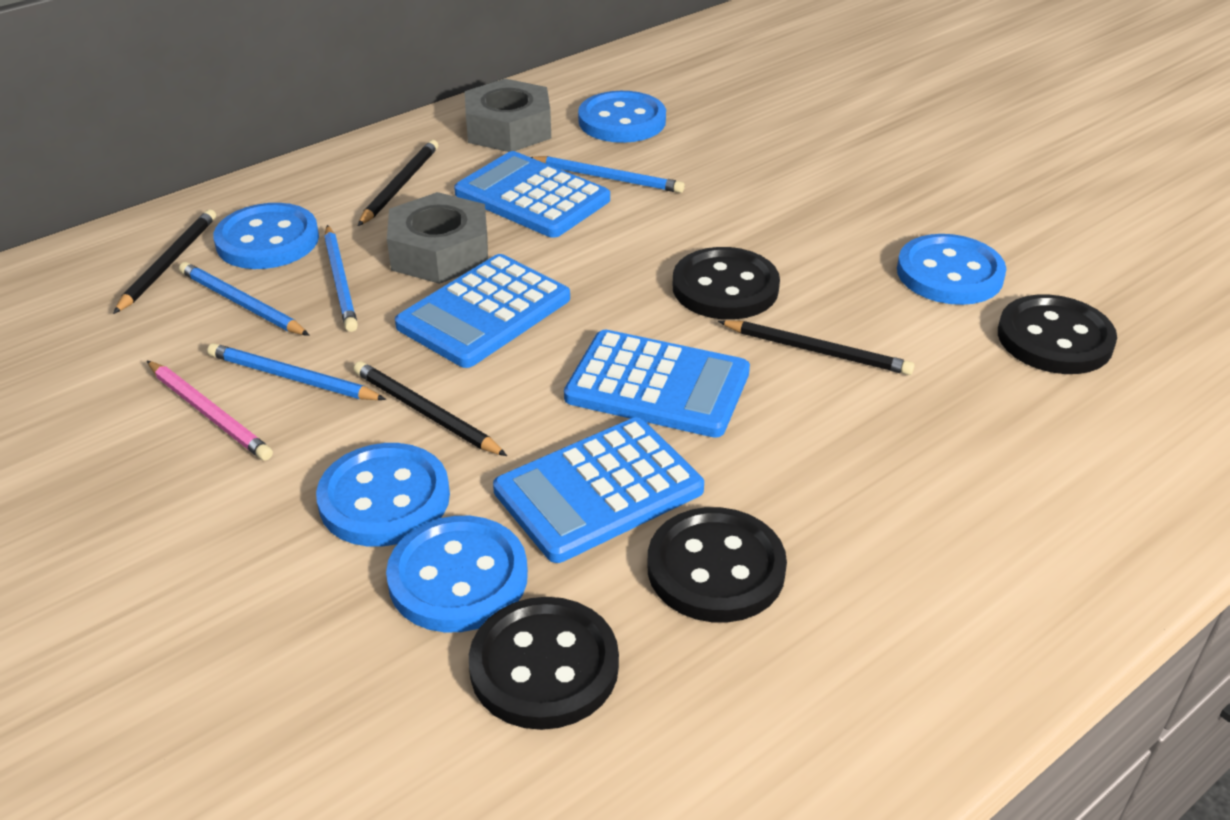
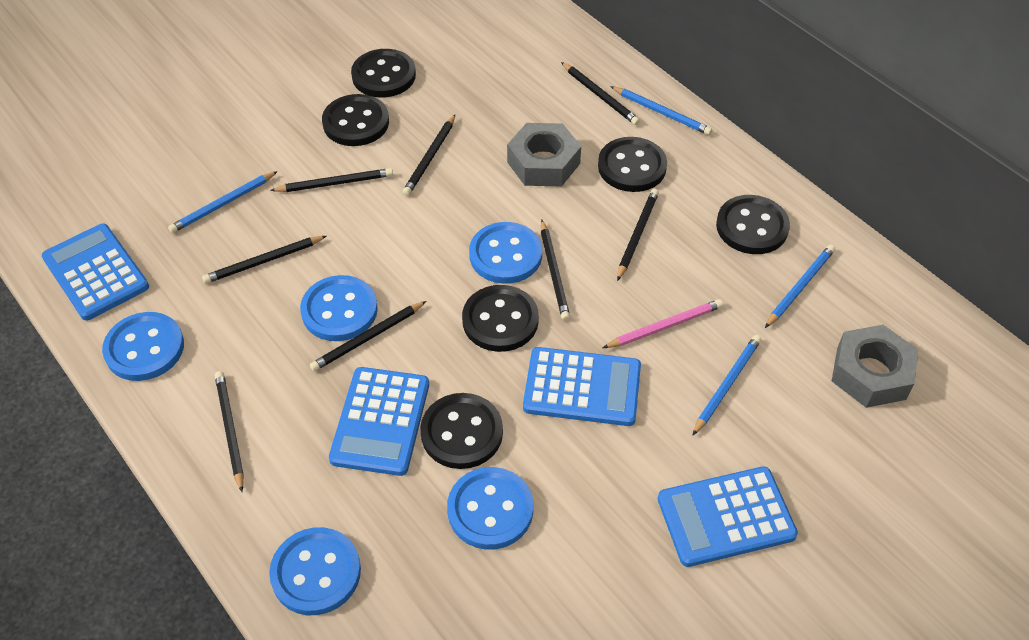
black button: 4 -> 6
black pencil: 4 -> 8

